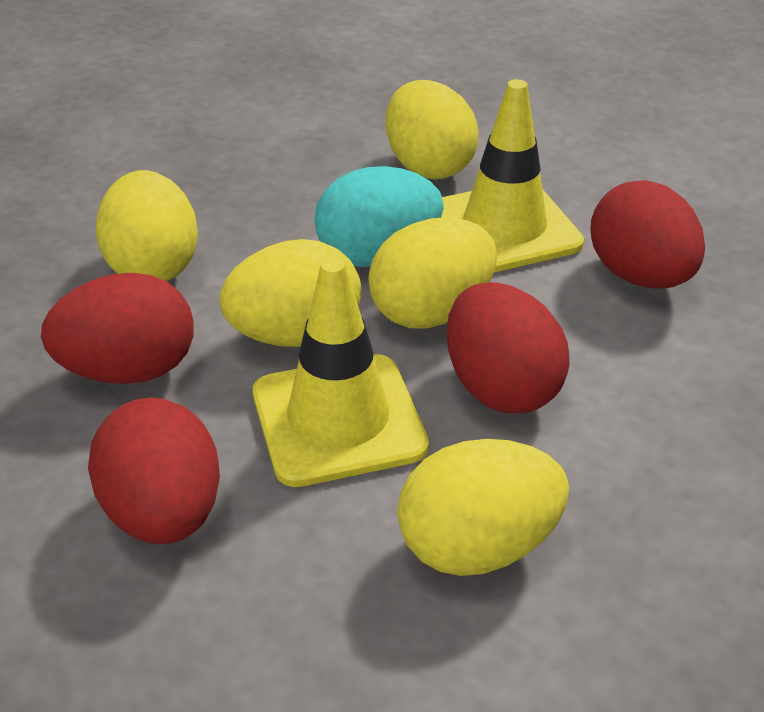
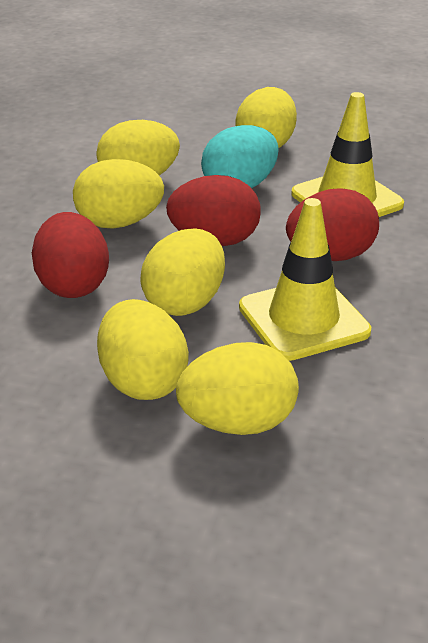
red egg: 4 -> 3
yellow egg: 5 -> 6

